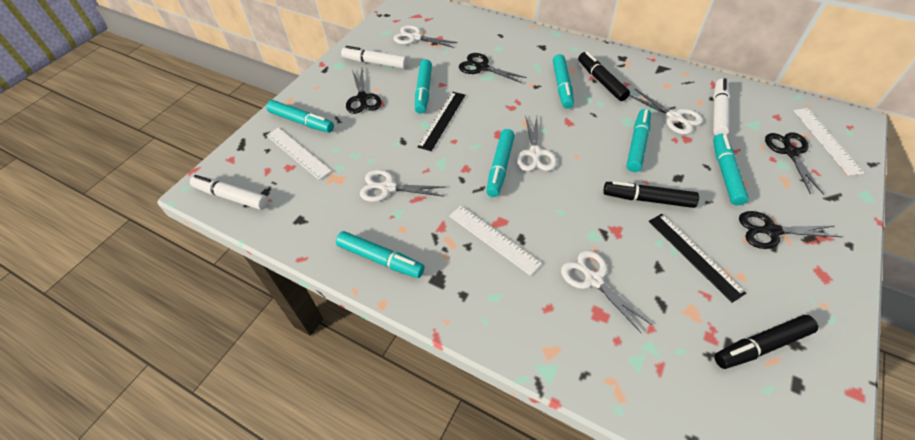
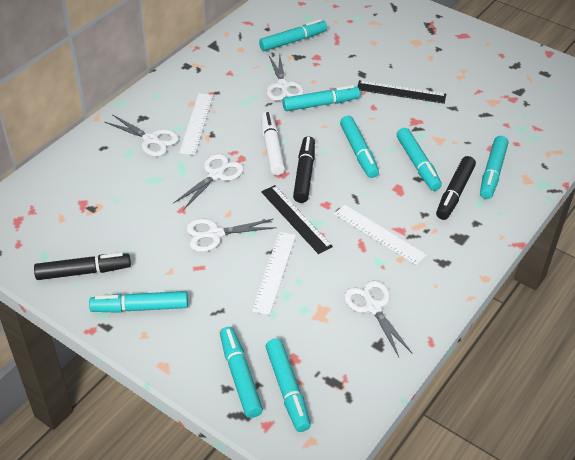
black scissors: 4 -> 0
turquoise marker: 7 -> 8
white marker: 3 -> 1

